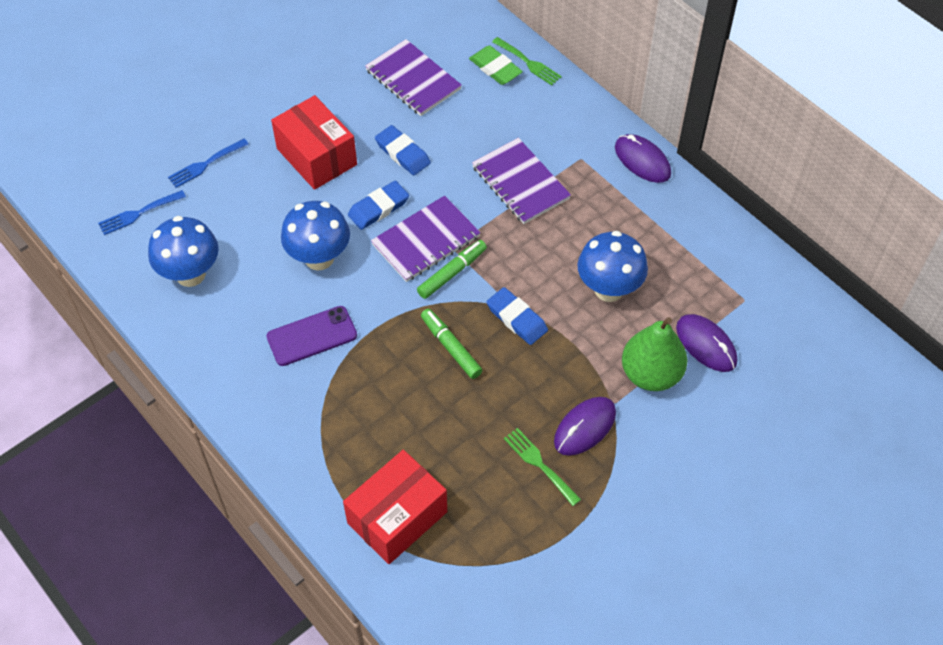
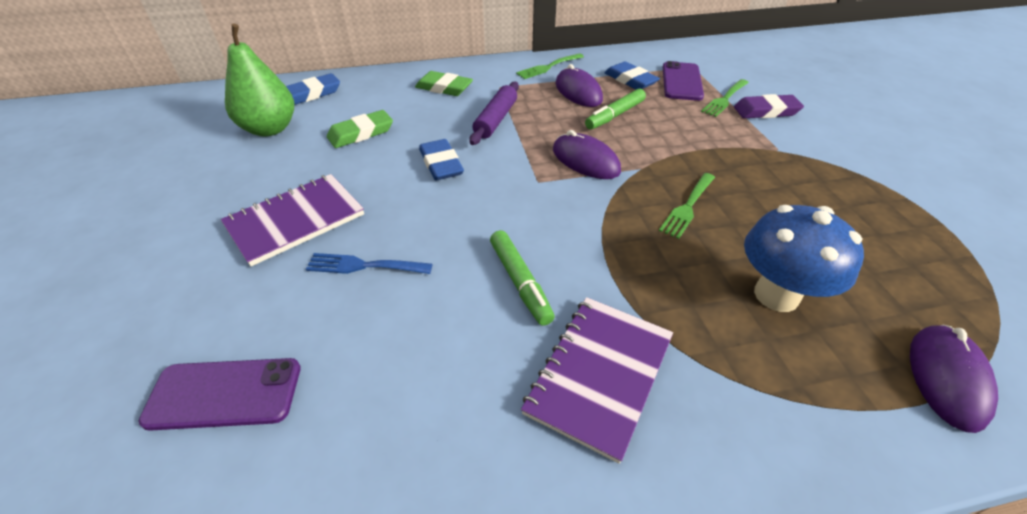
blue fork: 2 -> 1
blue mushroom: 3 -> 1
green eraser: 1 -> 2
green fork: 2 -> 3
purple eraser: 0 -> 1
purple notebook: 3 -> 2
purple phone: 1 -> 2
purple rolling pin: 0 -> 1
red box: 2 -> 0

